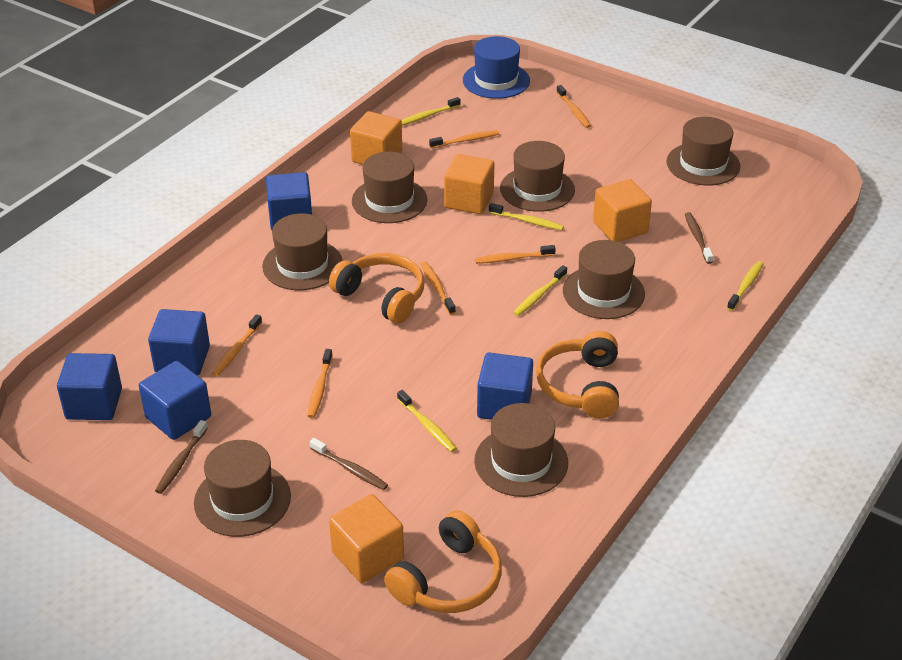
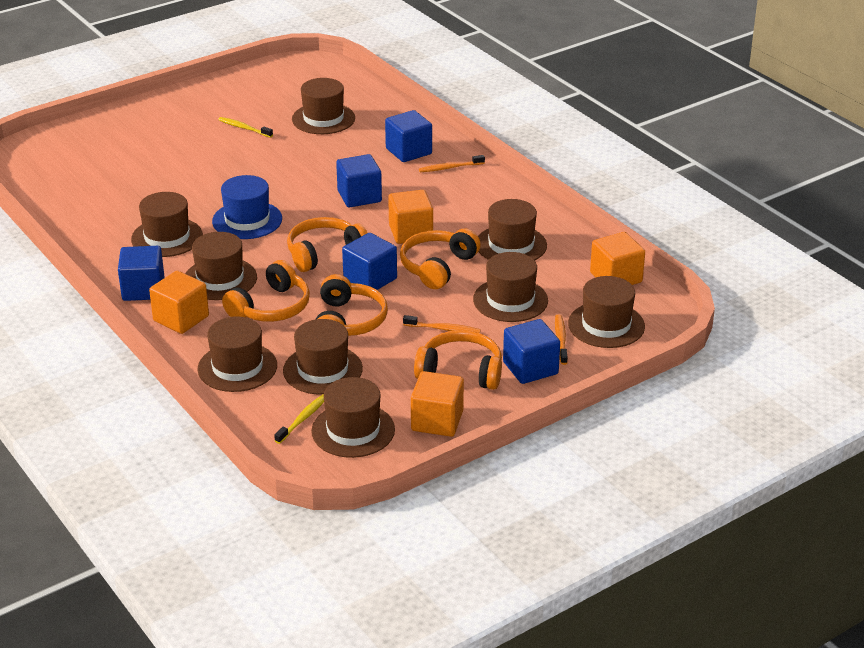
brown hat: 7 -> 9
brown toothbrush: 3 -> 0
orange headphones: 3 -> 5
orange toothbrush: 6 -> 3
yellow toothbrush: 5 -> 2

